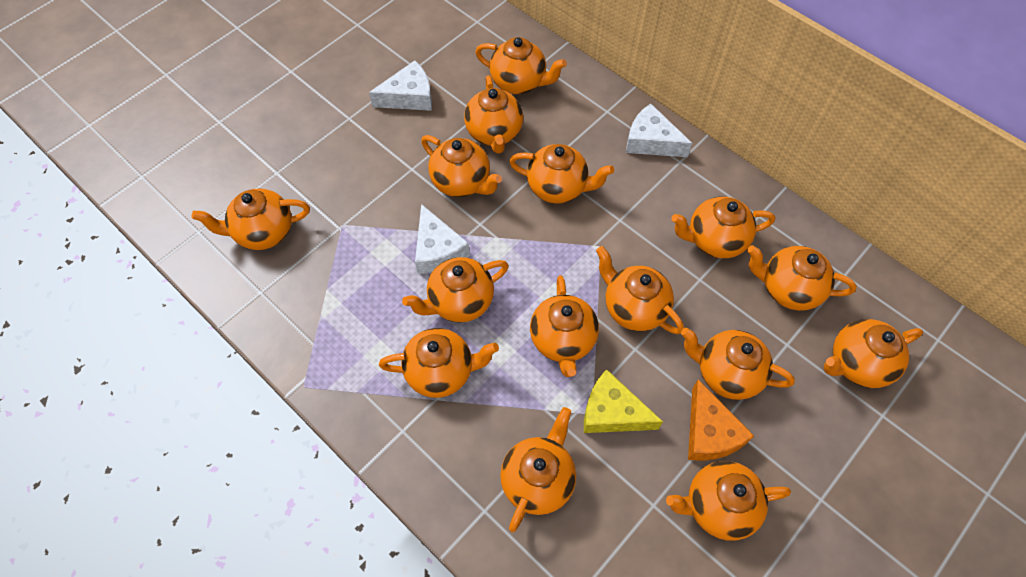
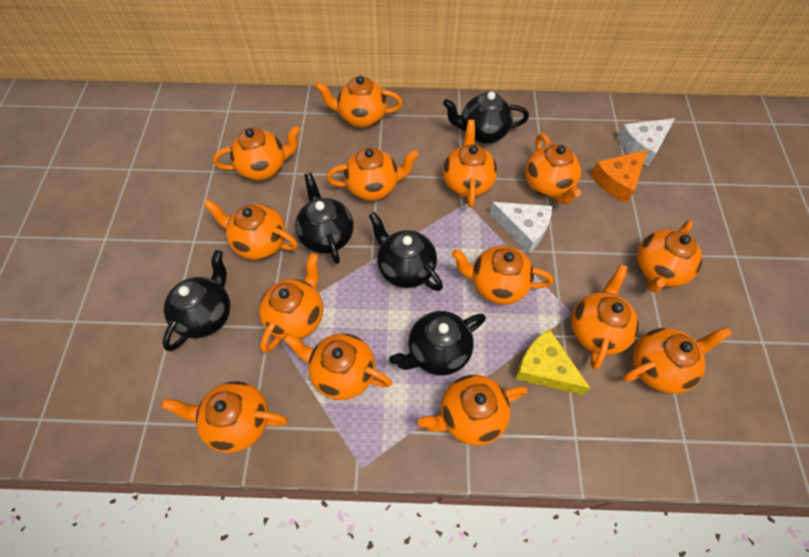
black teapot: 0 -> 5
orange teapot: 15 -> 14
white cheese: 3 -> 2

